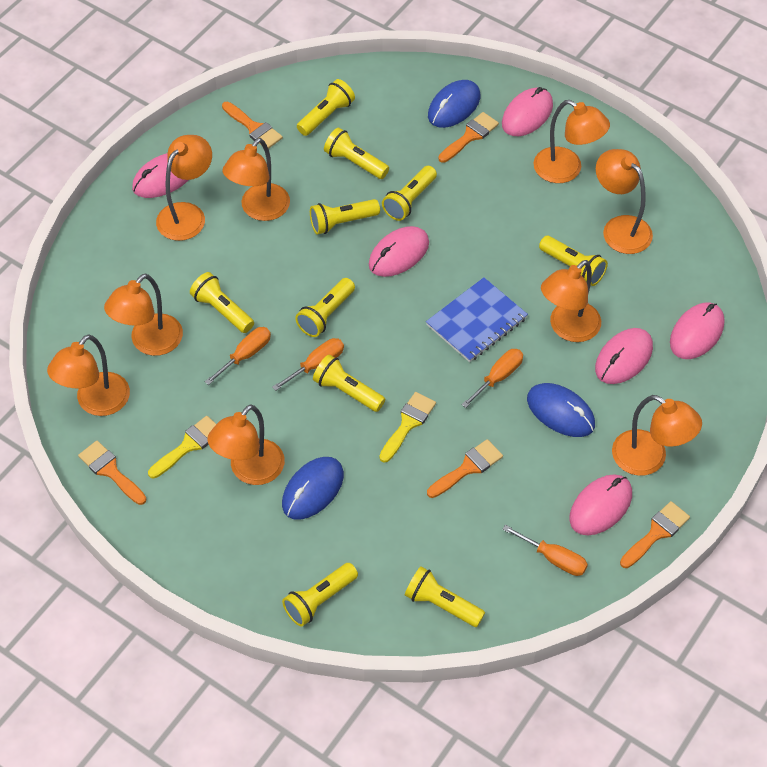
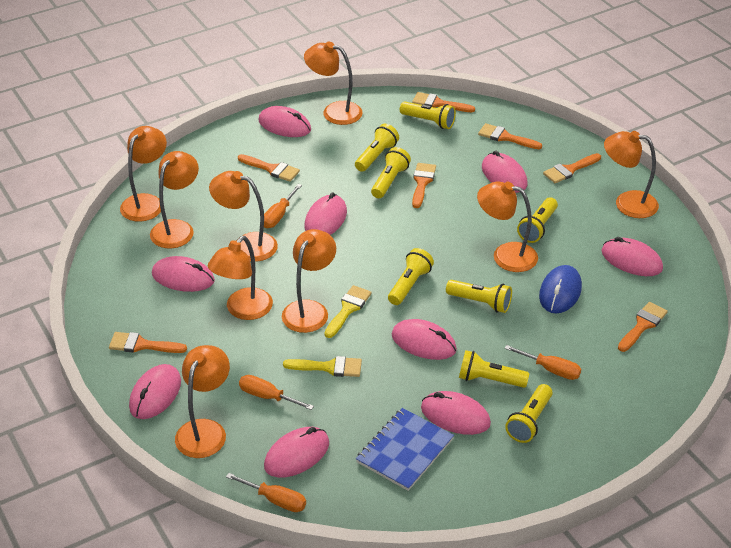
blue mouse: 3 -> 1
orange brush: 5 -> 7
pink mouse: 6 -> 9
yellow flashlight: 10 -> 8

